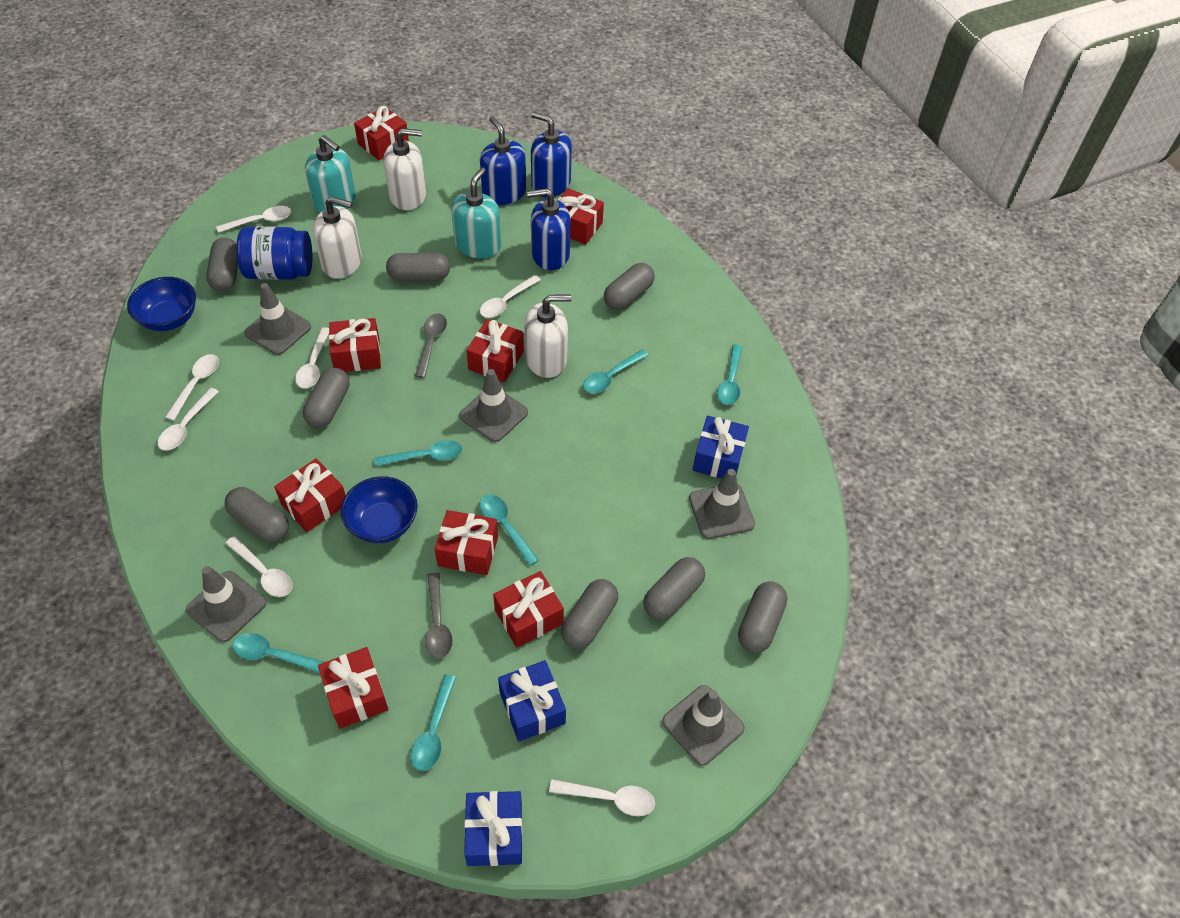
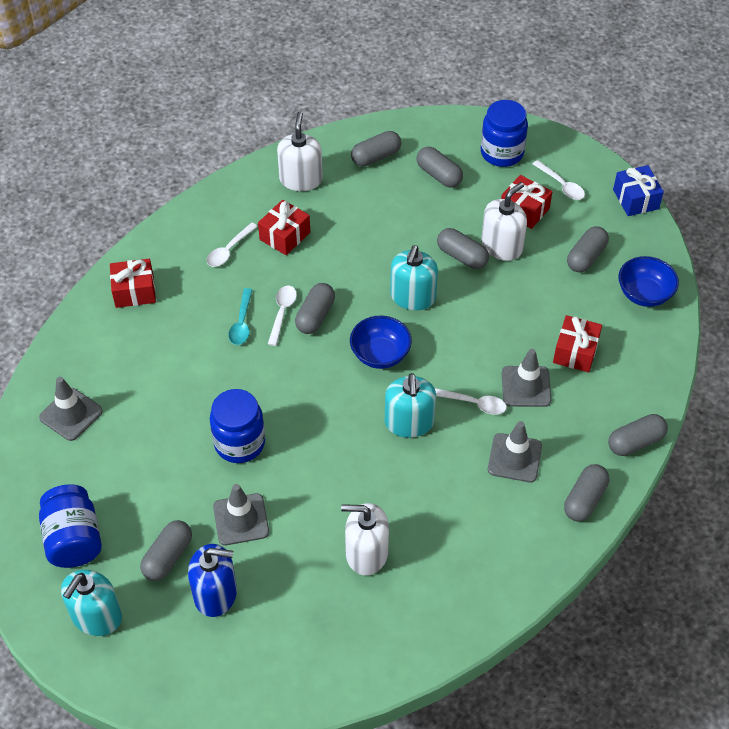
blue gift: 3 -> 1
blue jar: 1 -> 3
blue soap dispenser: 3 -> 1
grey spoon: 2 -> 0
grey traffic cone: 5 -> 4
red gift: 8 -> 4
turquoise soap dispenser: 2 -> 3
turquoise spoon: 6 -> 1
white spoon: 7 -> 4

